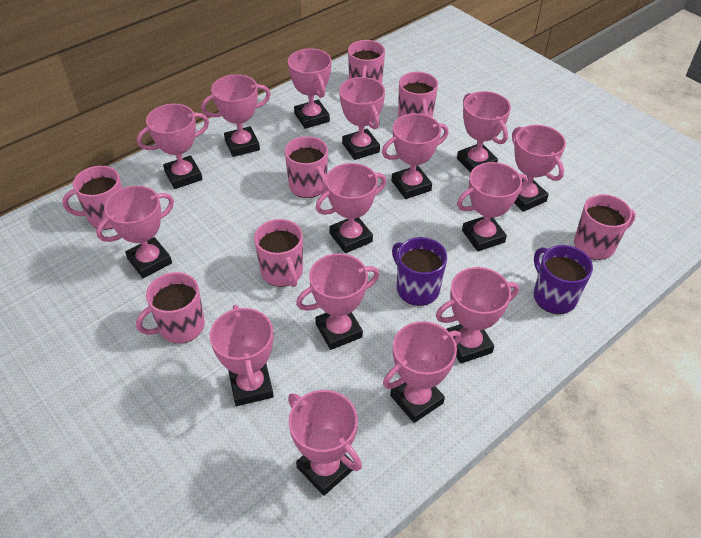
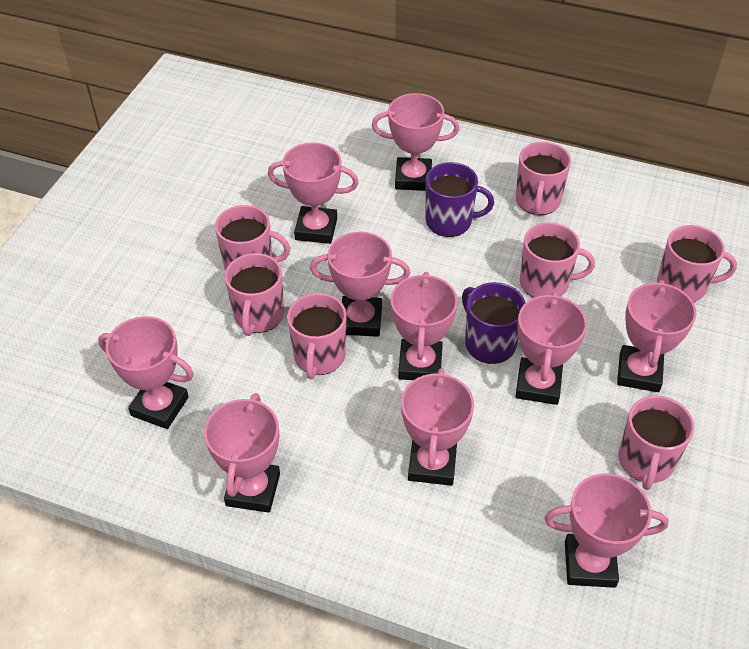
pink trophy: 15 -> 10

